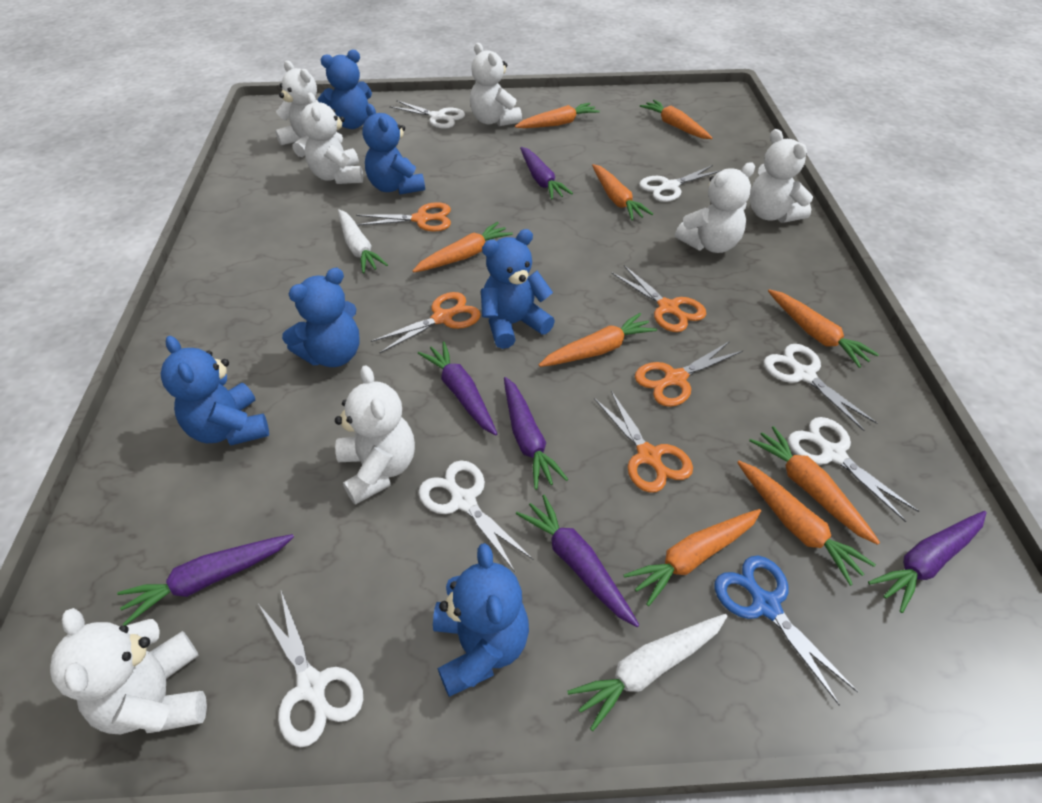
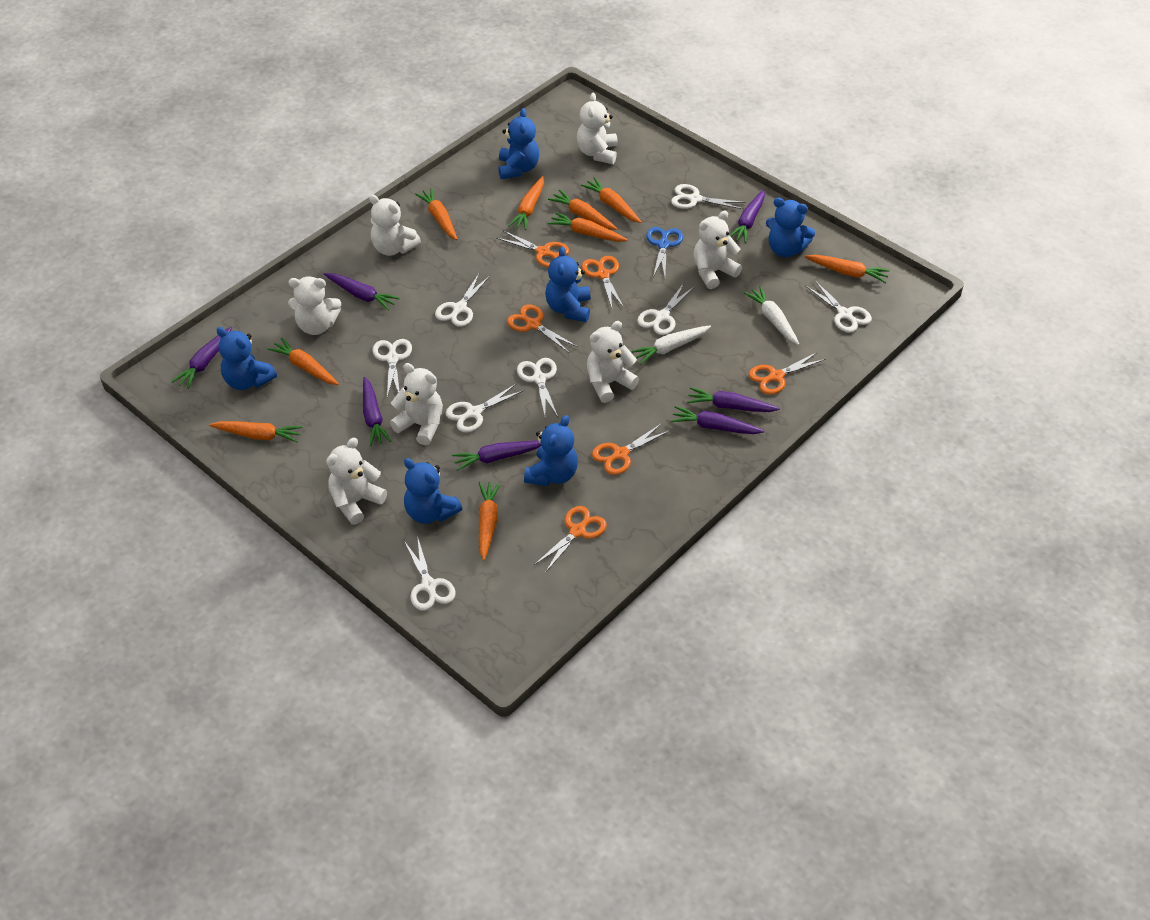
orange scissors: 5 -> 6
purple carrot: 6 -> 7
white scissors: 6 -> 8

